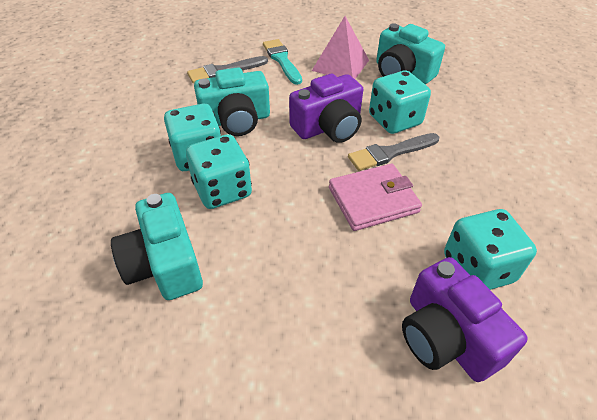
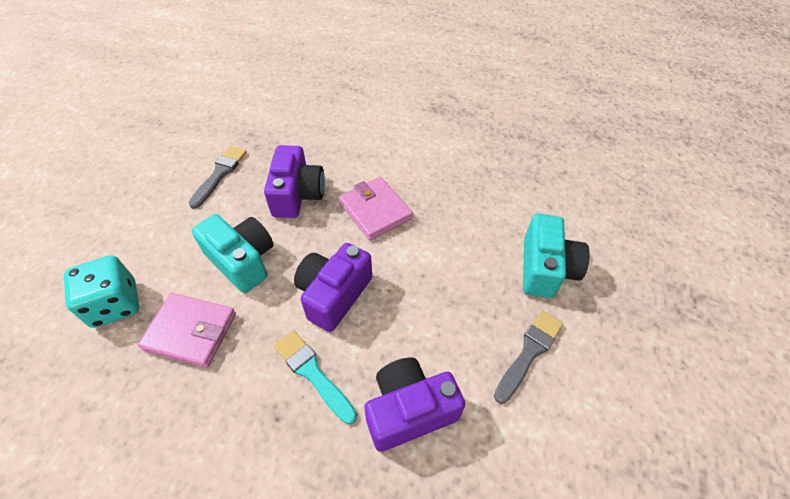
pink pyramid: 1 -> 0
pink wallet: 1 -> 2
purple camera: 2 -> 3
turquoise camera: 3 -> 2
turquoise dice: 4 -> 1

